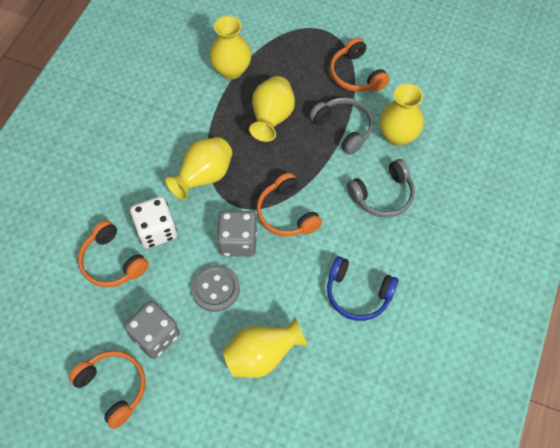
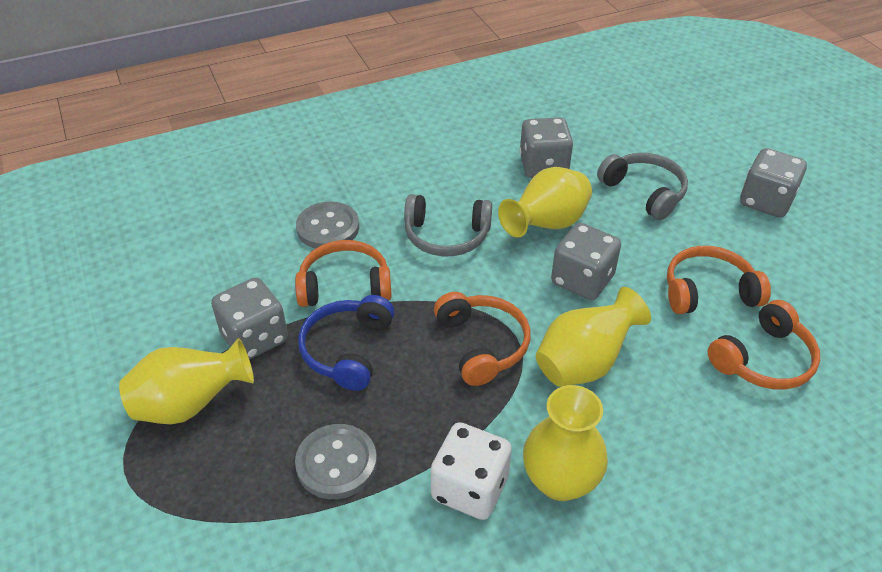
grey button: 1 -> 2
grey dice: 2 -> 4
yellow vase: 5 -> 4

